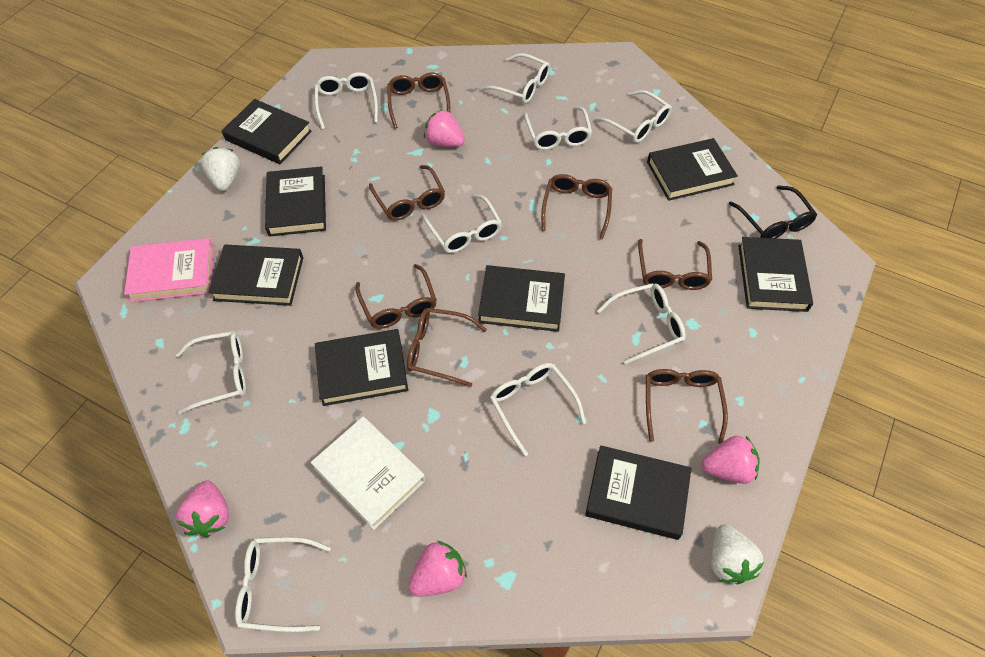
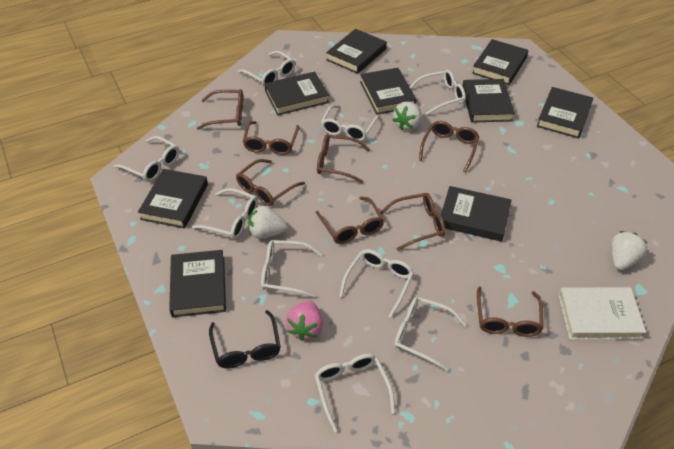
black book: 8 -> 9
brown glasses: 7 -> 8
pink book: 1 -> 0
pink strawberry: 4 -> 1
white strawberry: 2 -> 3

